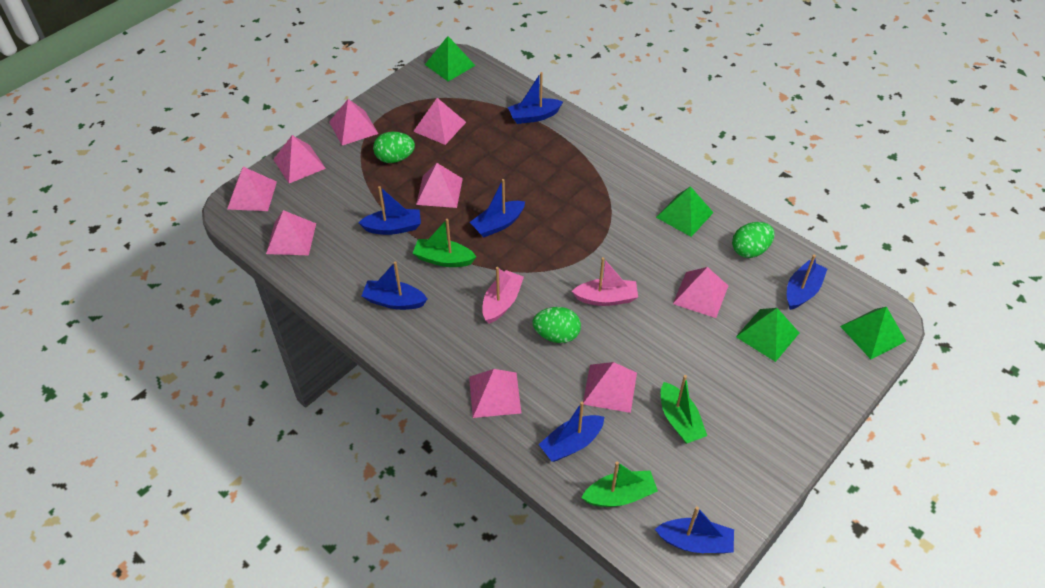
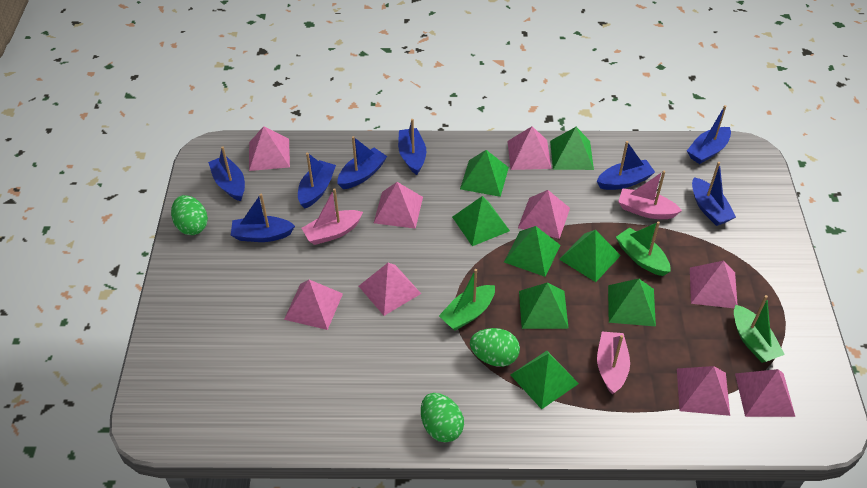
blue boat: 7 -> 8
green pyramid: 4 -> 8
pink boat: 2 -> 3

